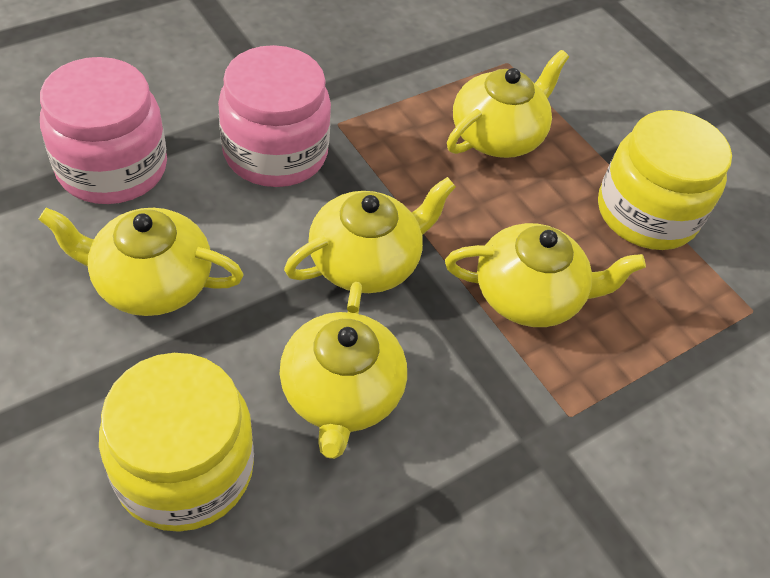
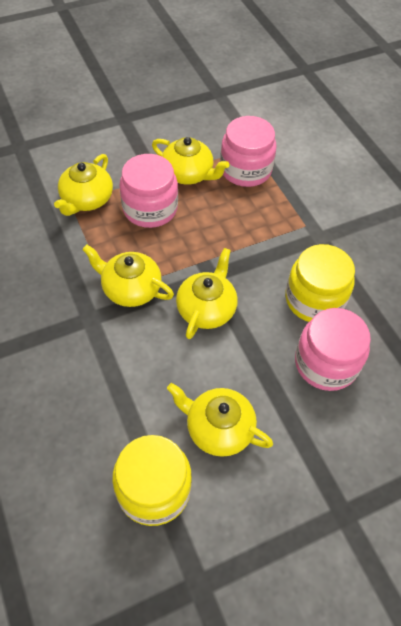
pink jar: 2 -> 3

